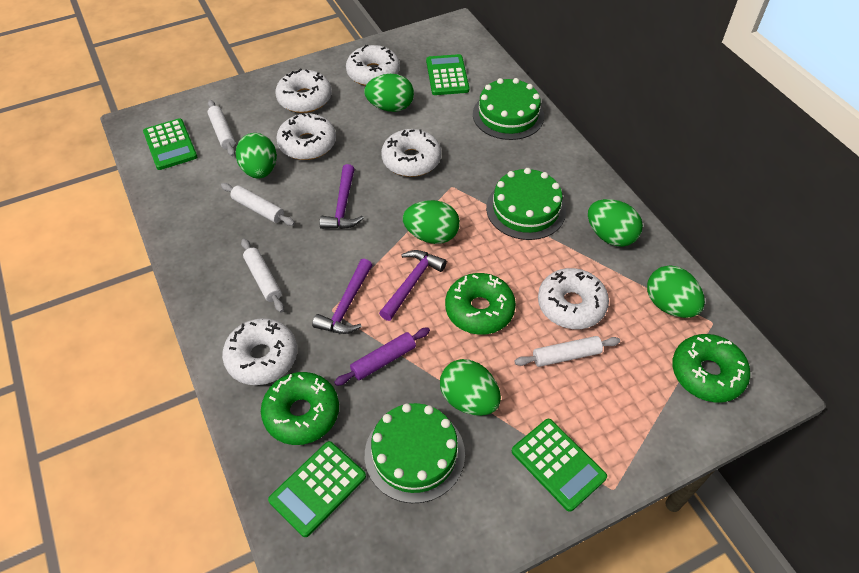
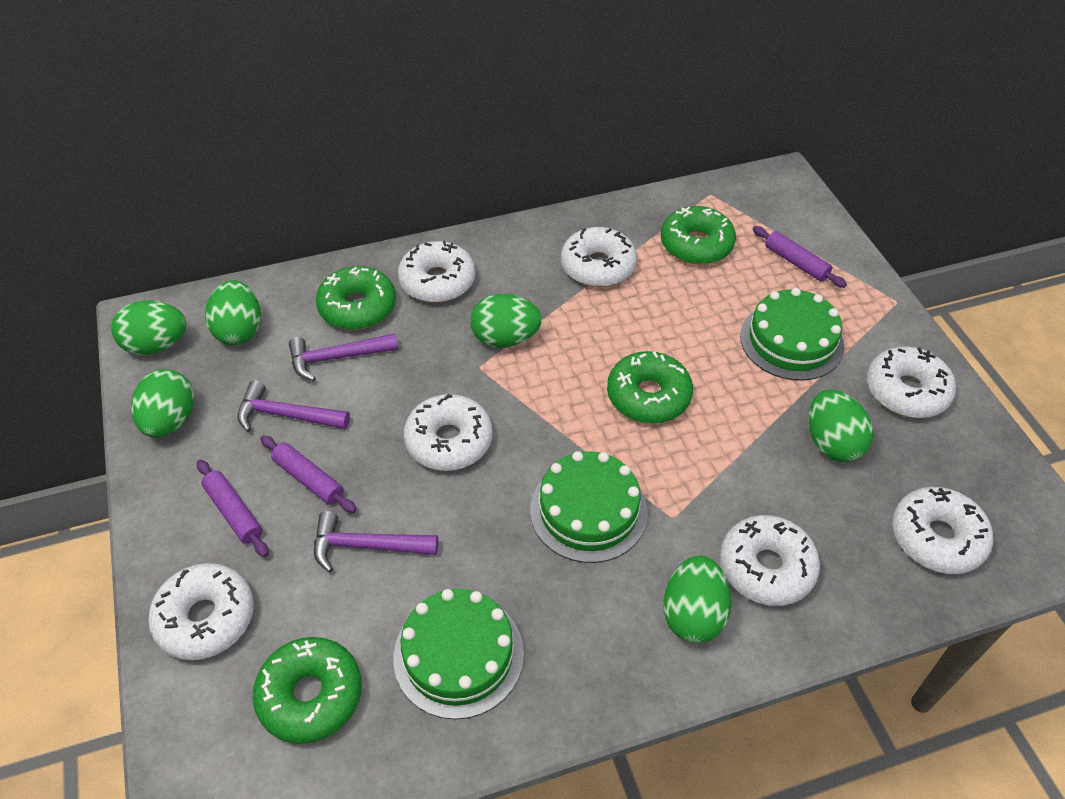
green calculator: 4 -> 0
green donut: 3 -> 4
purple rolling pin: 1 -> 3
white donut: 6 -> 7
white rolling pin: 4 -> 0

